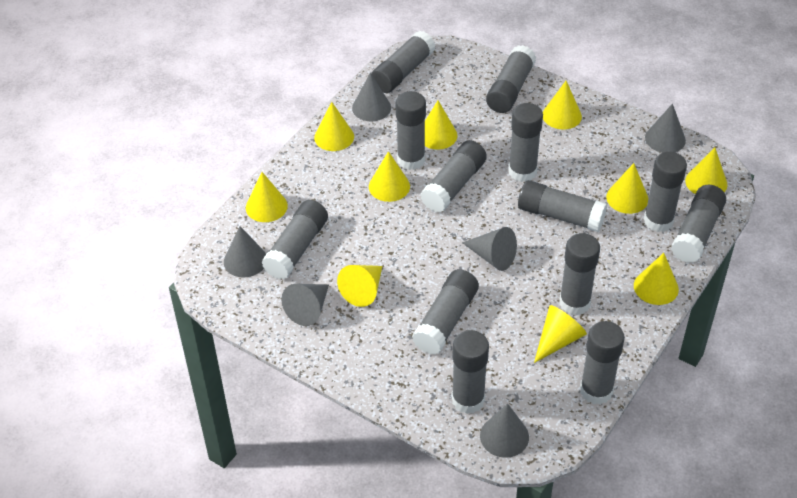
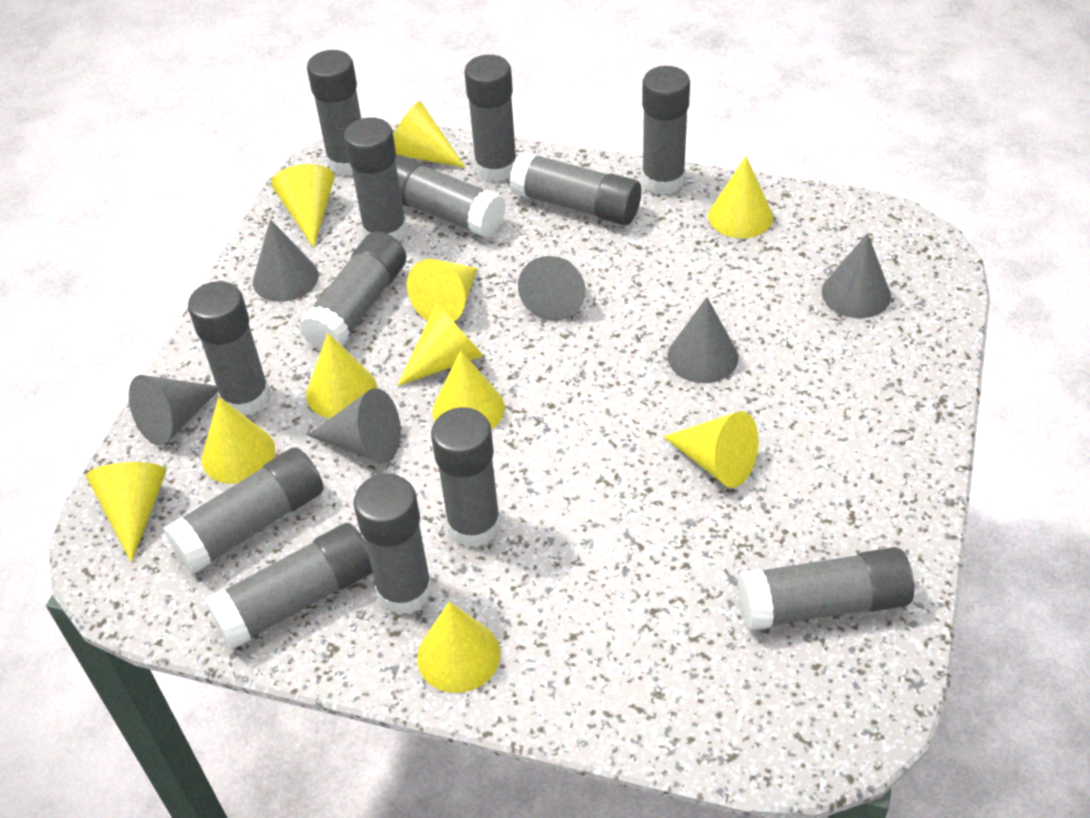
yellow cone: 10 -> 11

